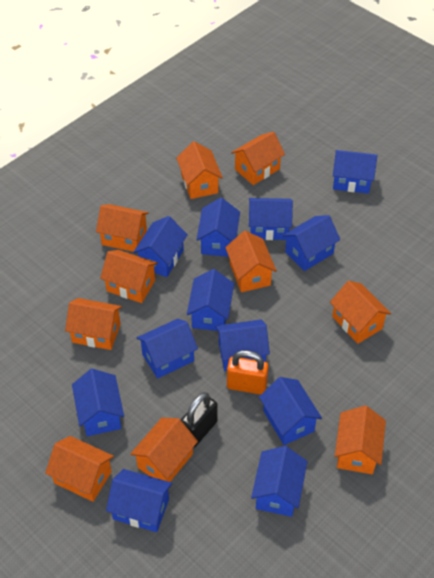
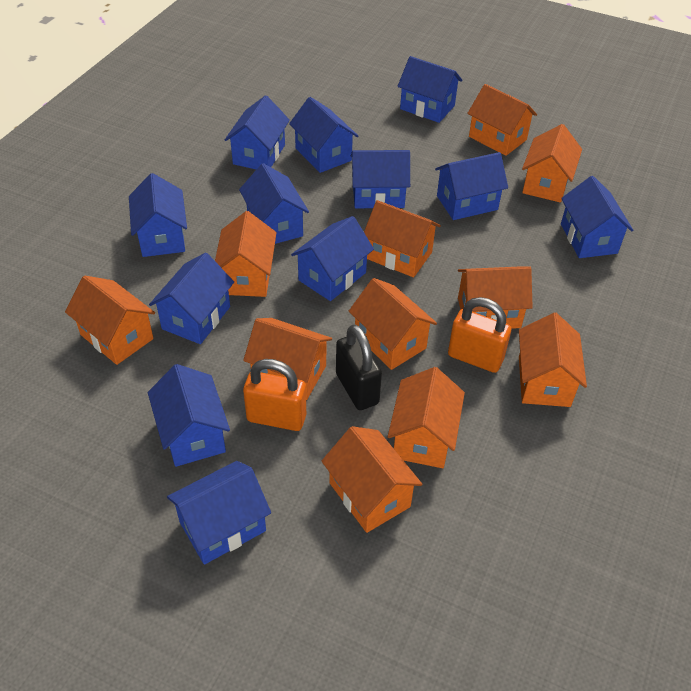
orange house: 10 -> 11
orange padlock: 1 -> 2

